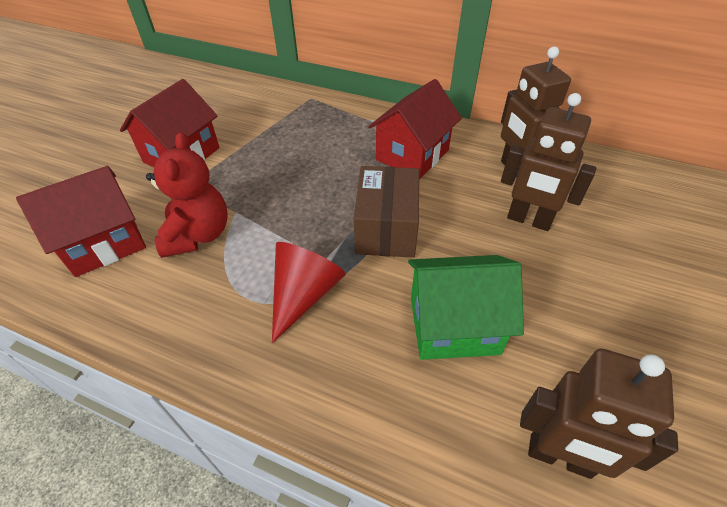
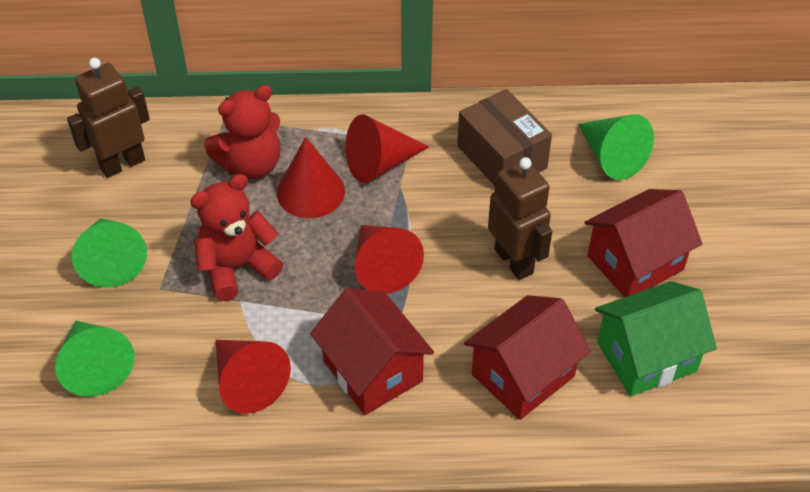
brown robot: 3 -> 2
green cone: 0 -> 3
red cone: 1 -> 4
red teddy bear: 1 -> 2

